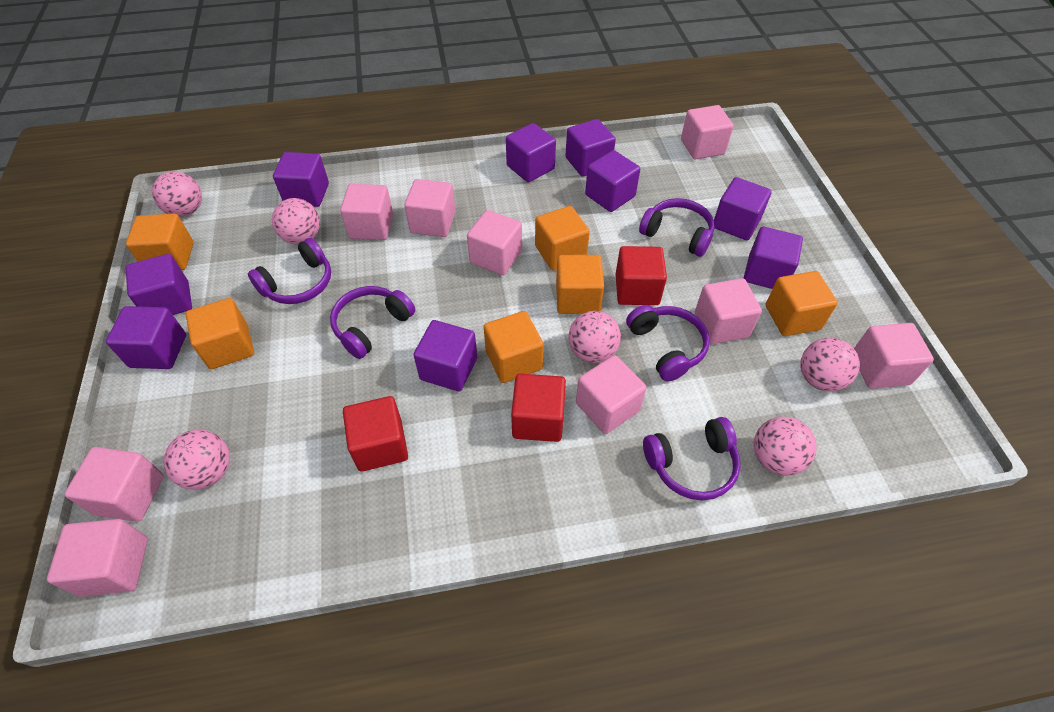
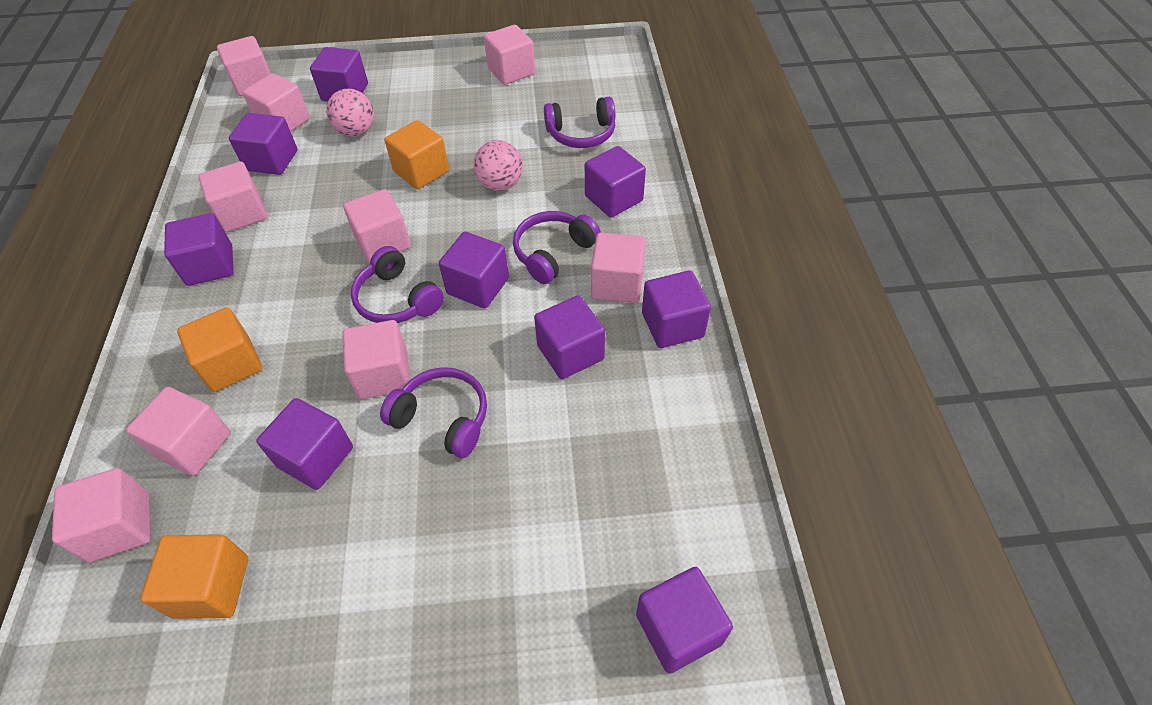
orange cube: 6 -> 3
pink ball: 6 -> 2
purple headphones: 5 -> 4
red cube: 3 -> 0

